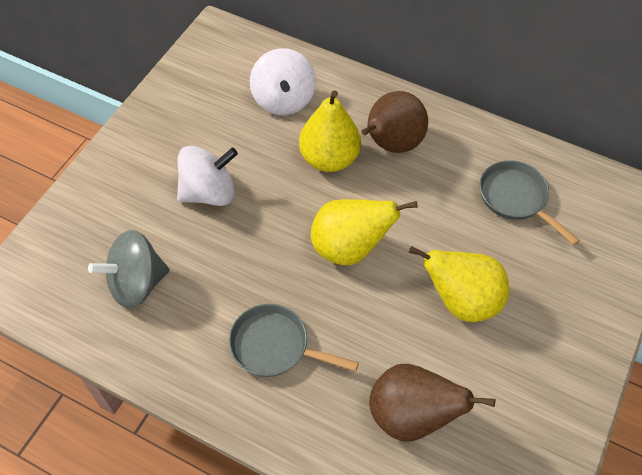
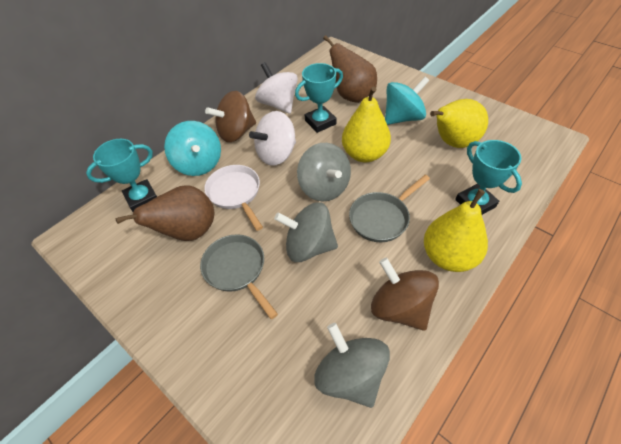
brown spinning top: 0 -> 2
grey spinning top: 1 -> 3
turquoise spinning top: 0 -> 2
turquoise trophy: 0 -> 3
white pan: 0 -> 1

